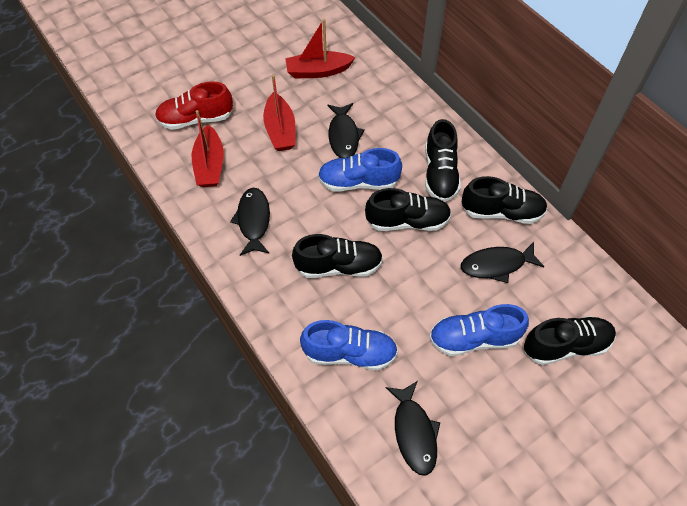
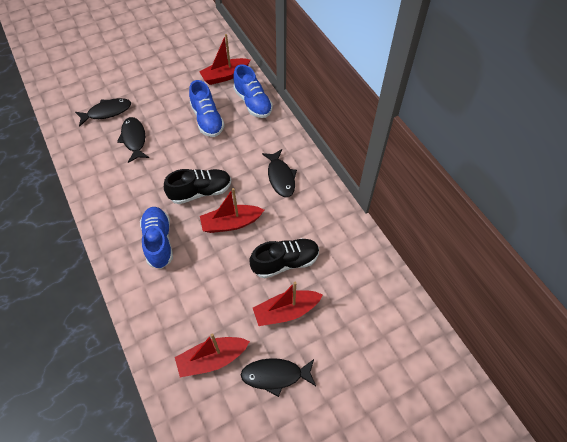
black shoe: 5 -> 2
red boat: 3 -> 4
red shoe: 1 -> 0

